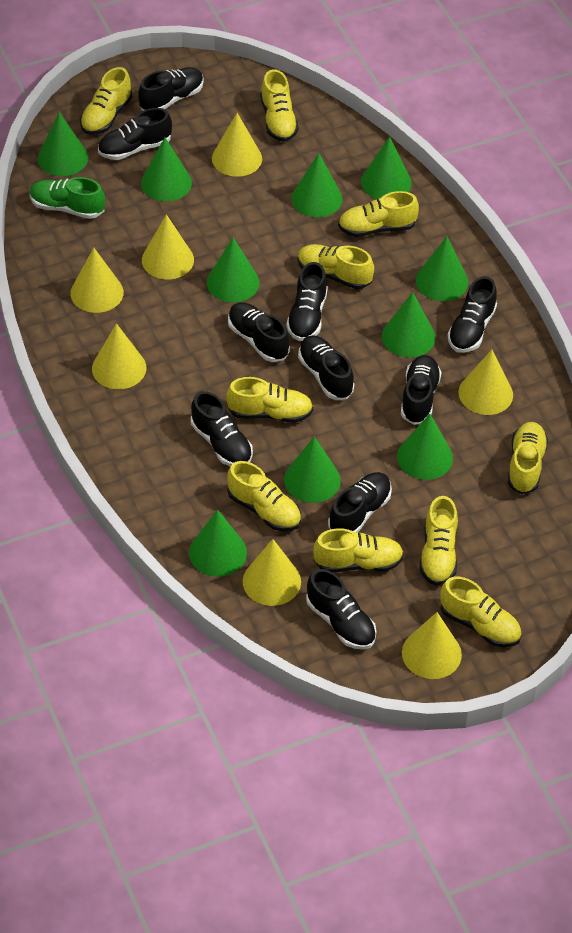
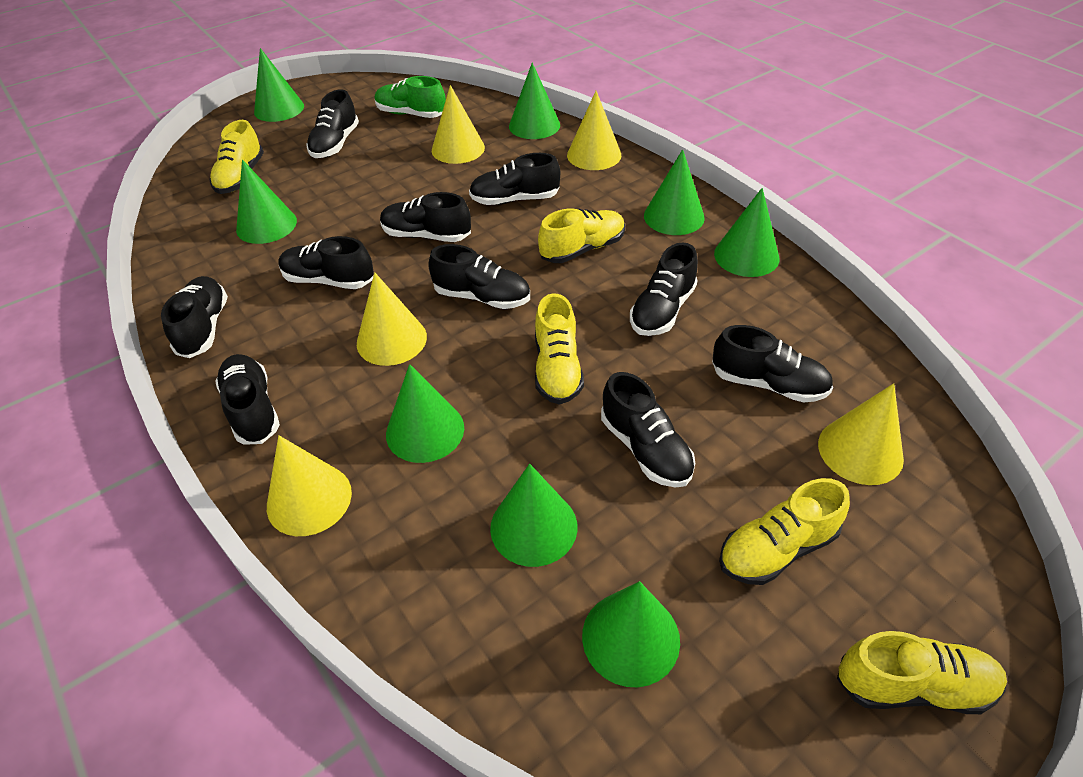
green cone: 10 -> 8
yellow cone: 7 -> 5
yellow shoe: 10 -> 5

